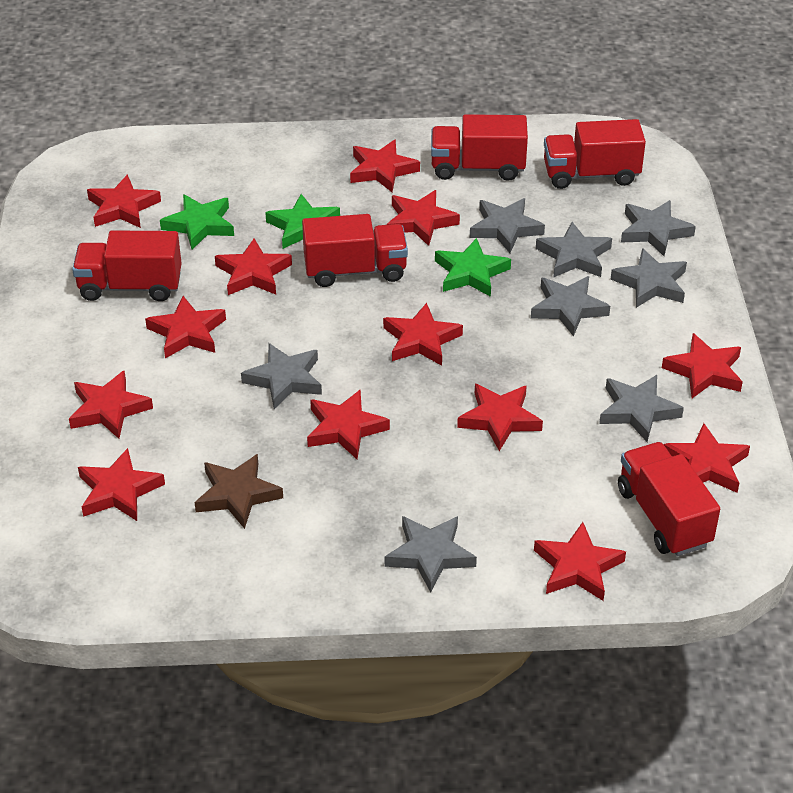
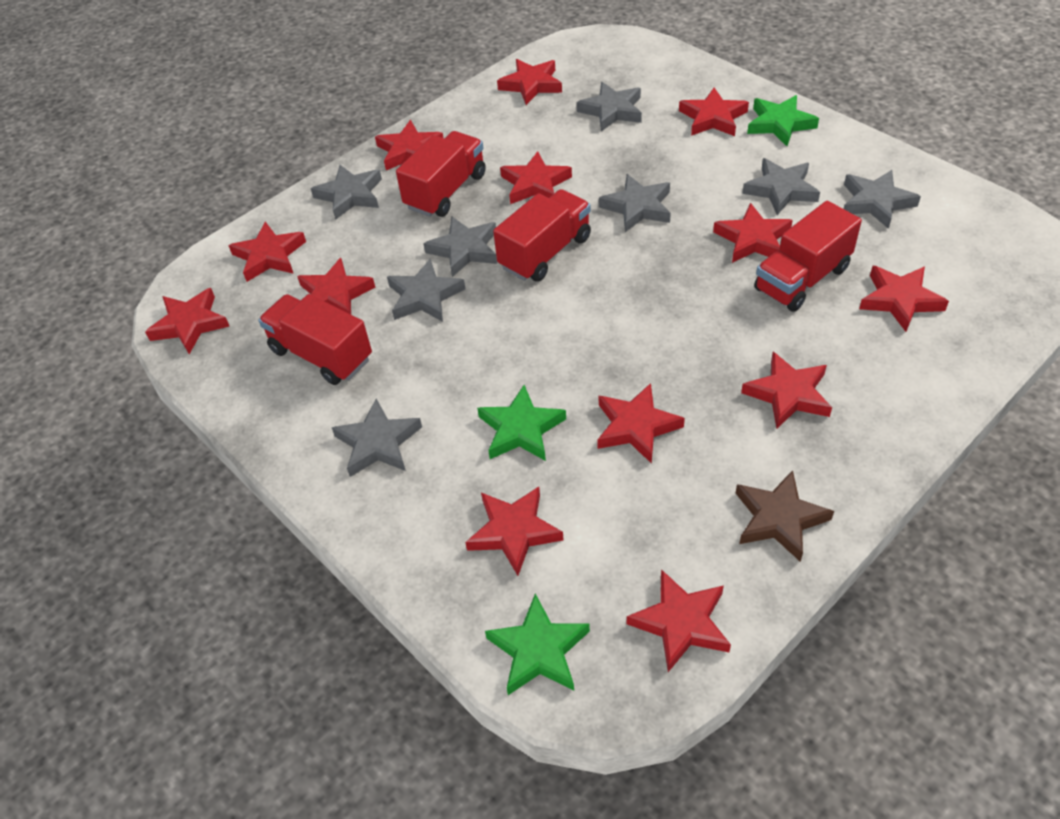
red truck: 5 -> 4

